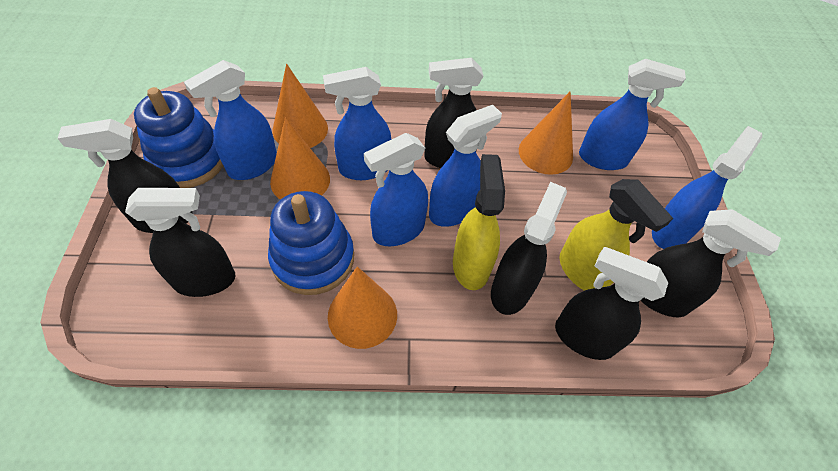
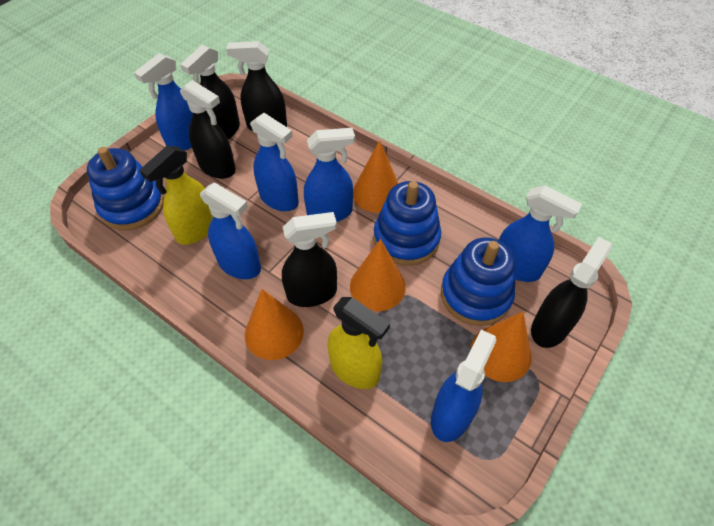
black spray bottle: 6 -> 5
blue stacking toy: 2 -> 3

